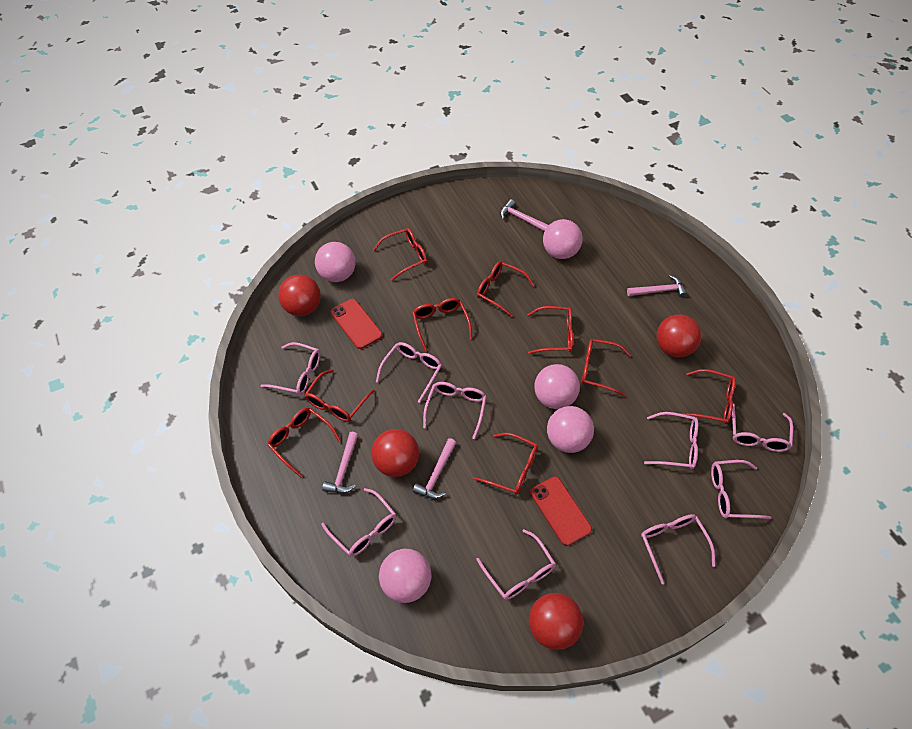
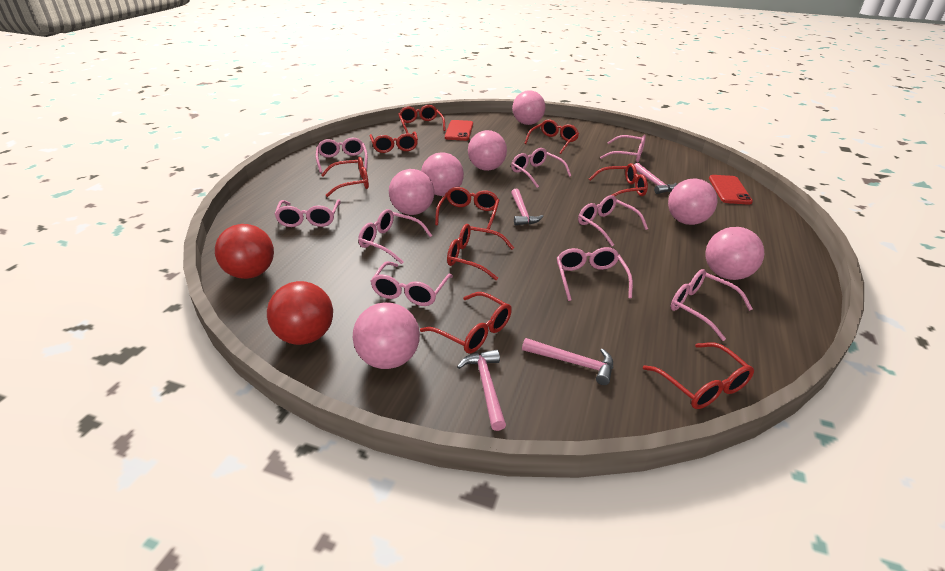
pink ball: 5 -> 7
red ball: 4 -> 2

